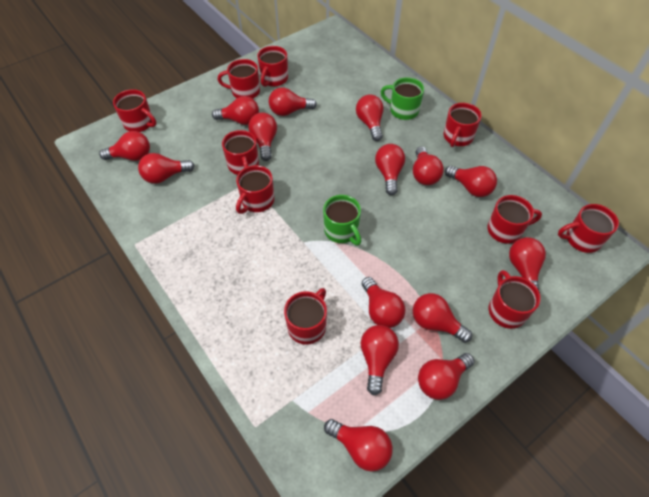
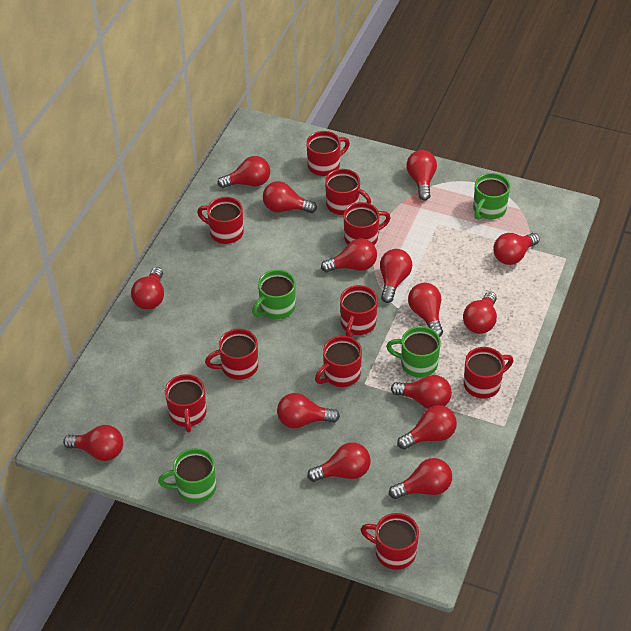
green mug: 2 -> 4

